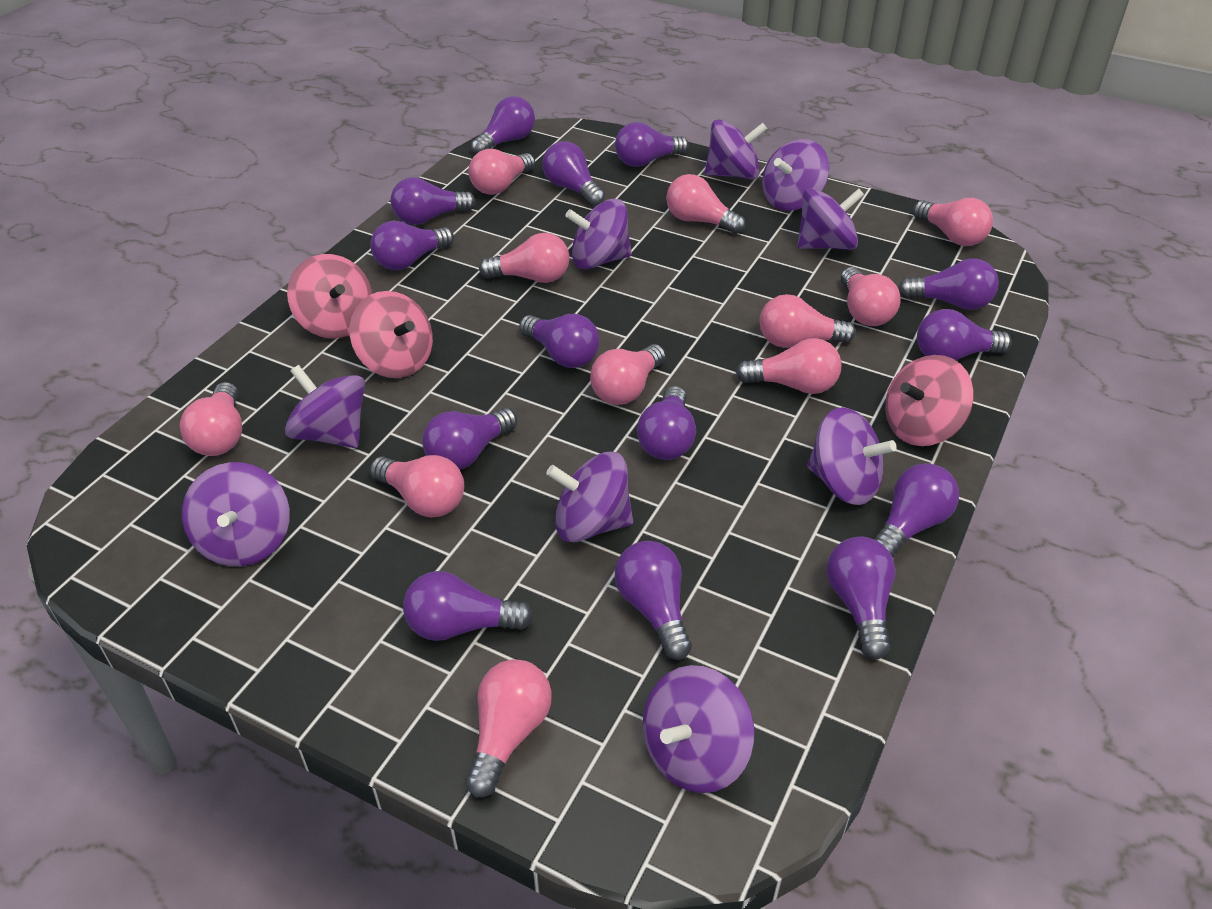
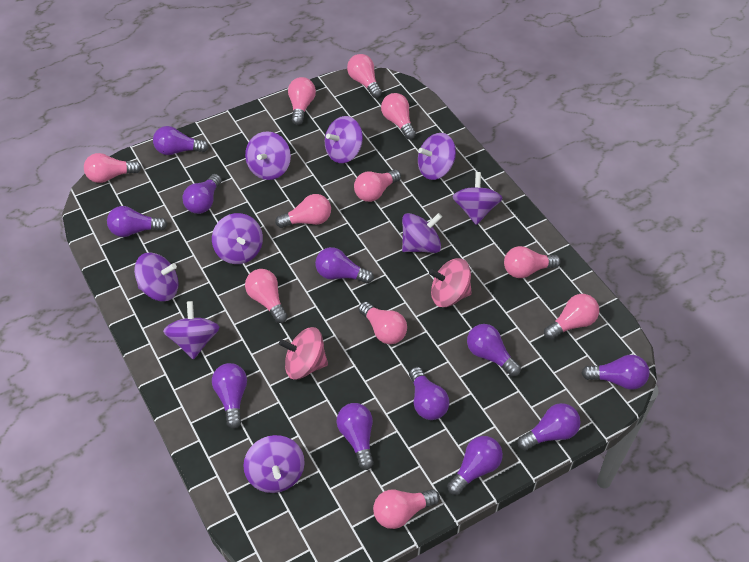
pink spinning top: 3 -> 2
purple light bulb: 14 -> 11

